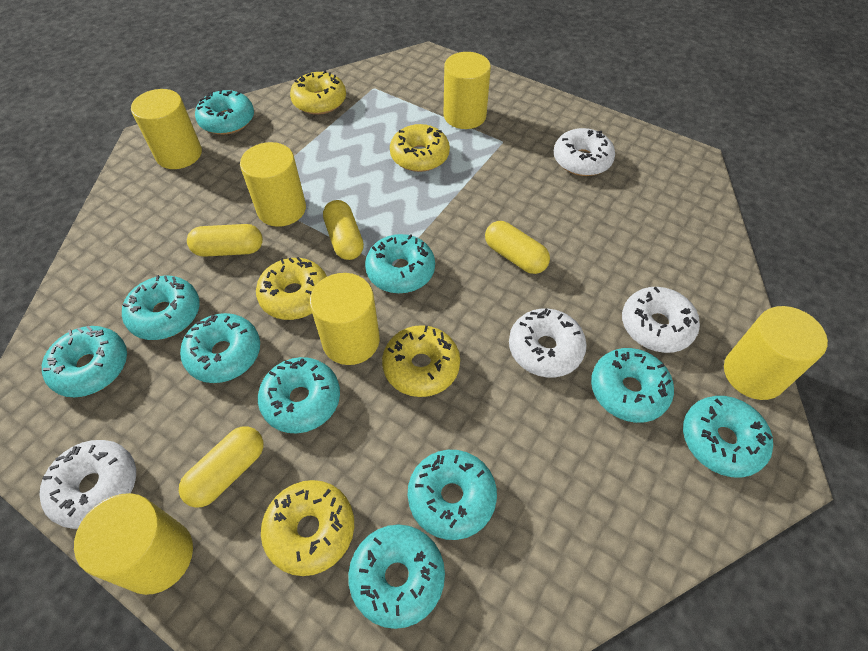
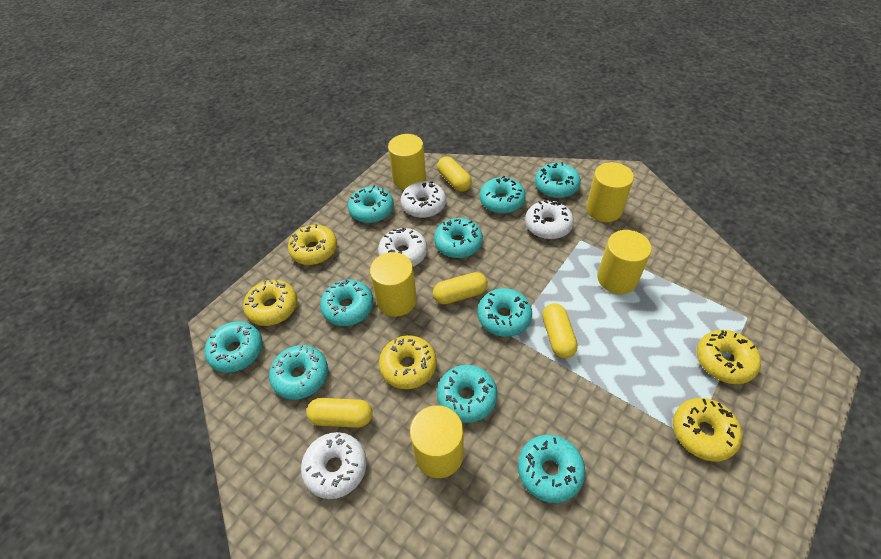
yellow cylinder: 6 -> 5

